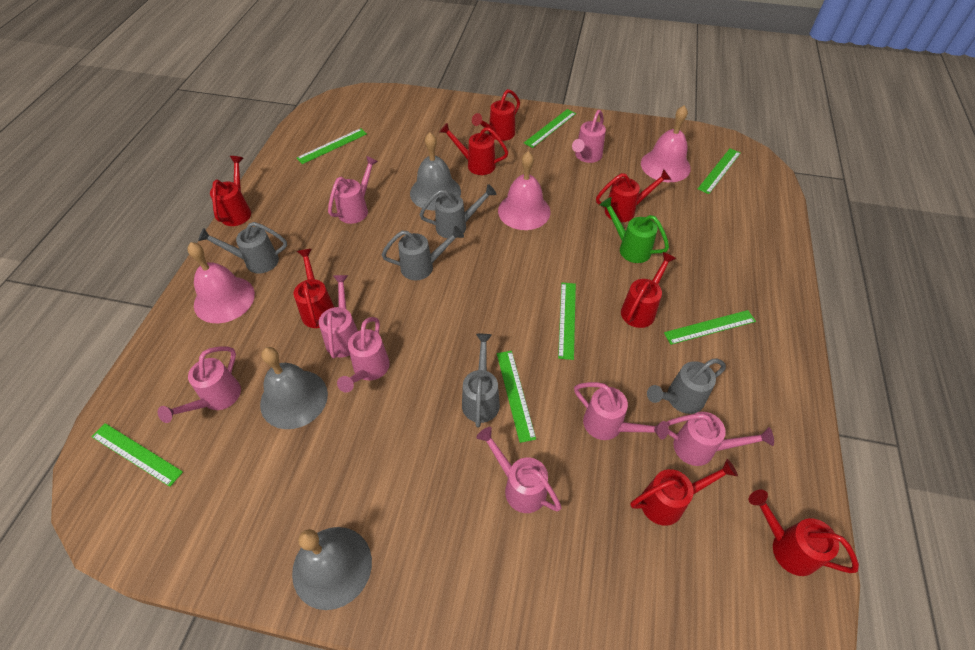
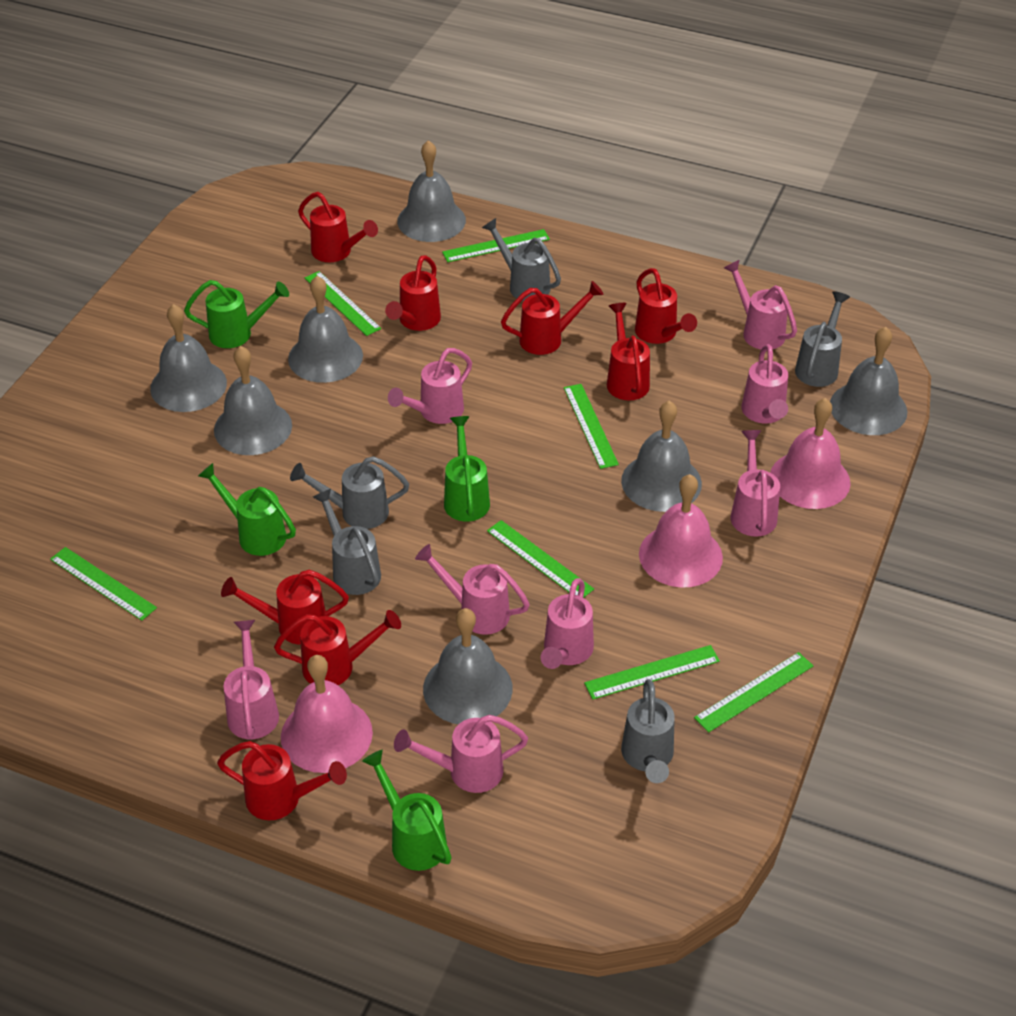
green watering can: 1 -> 4
grey bell: 3 -> 7

